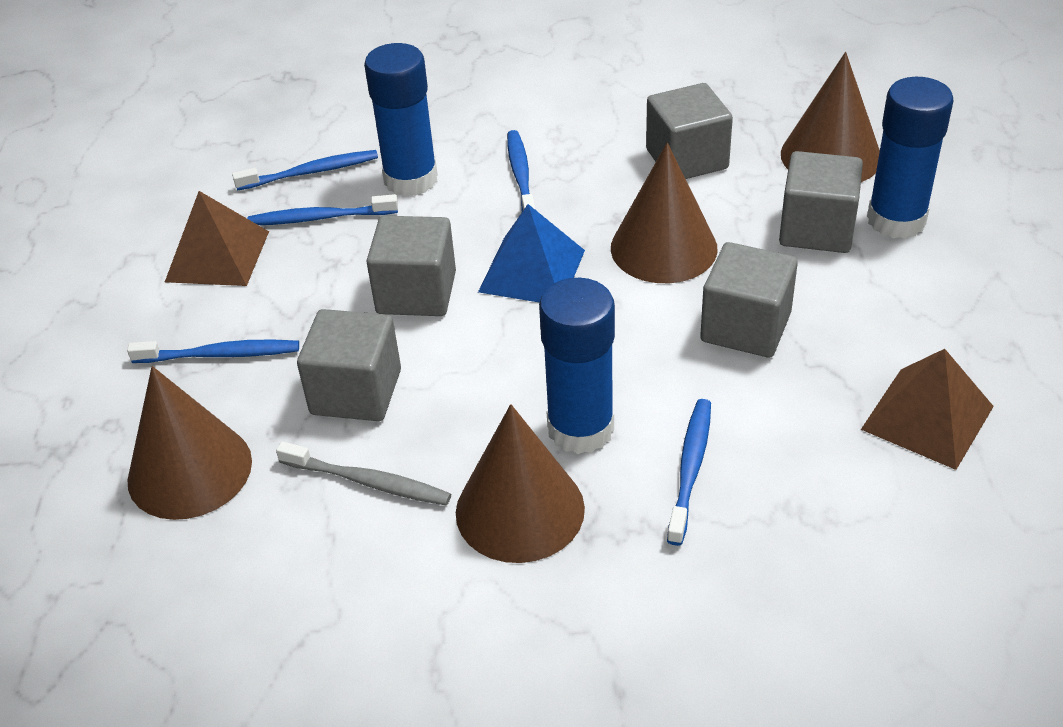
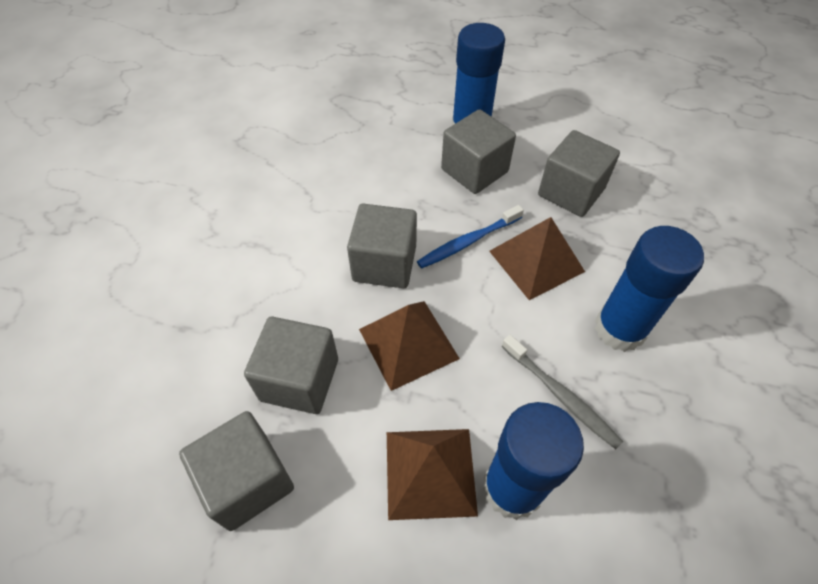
blue pyramid: 1 -> 0
blue toothbrush: 5 -> 1
brown cone: 4 -> 0
brown pyramid: 2 -> 3

